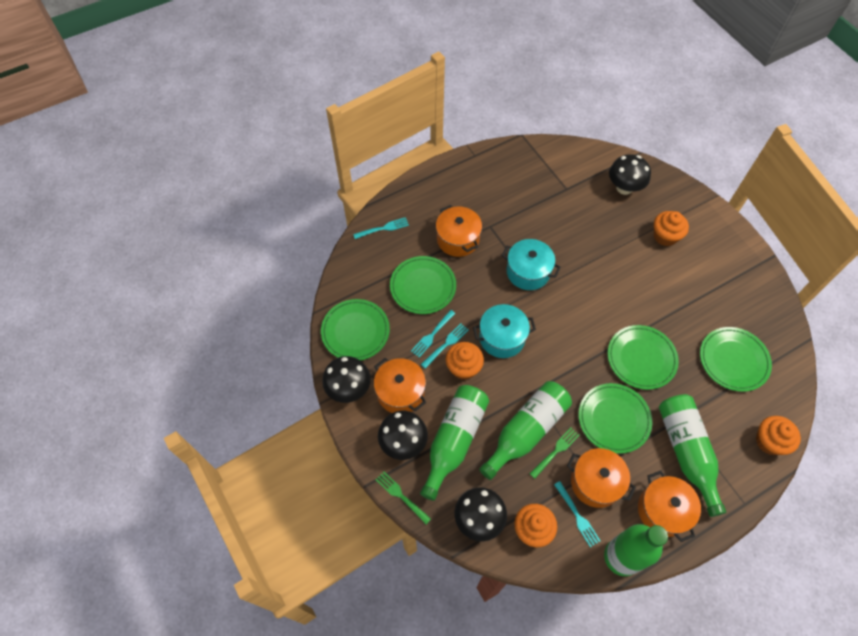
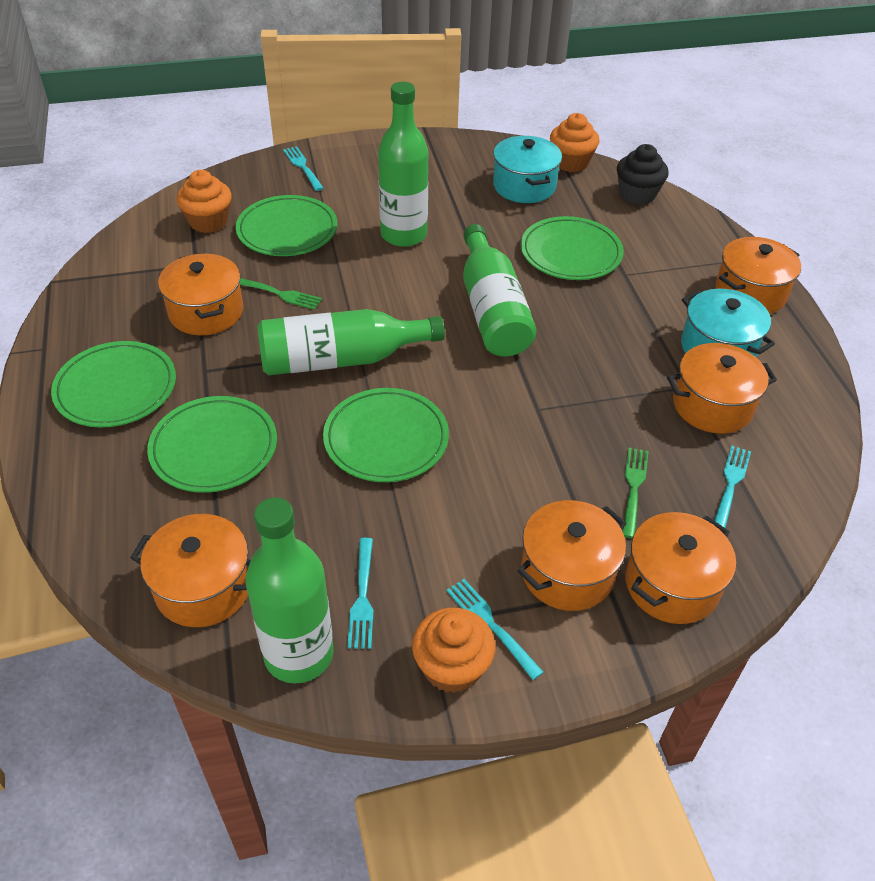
black cupcake: 0 -> 1
black mushroom: 4 -> 0
orange cupcake: 4 -> 3
orange pot: 4 -> 6

